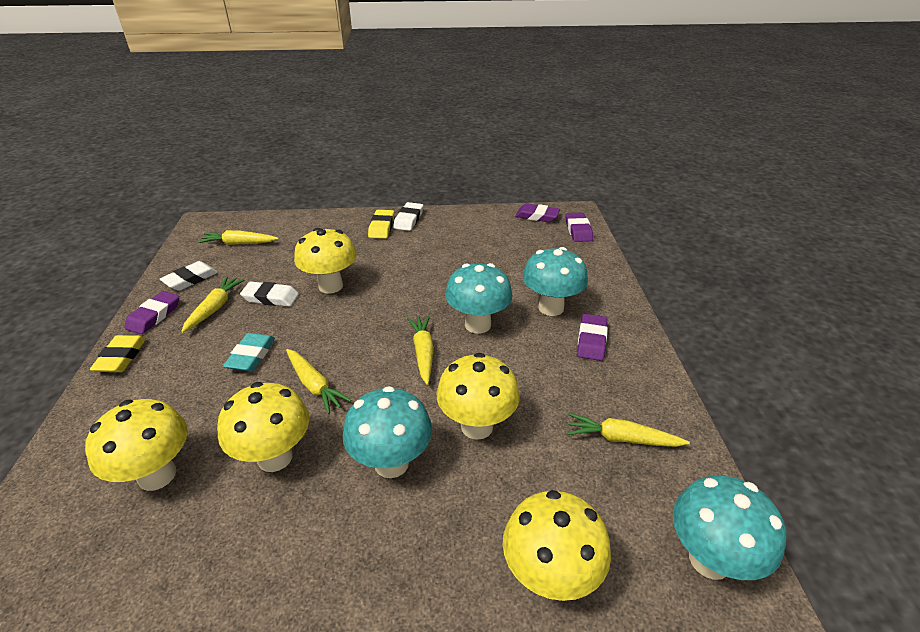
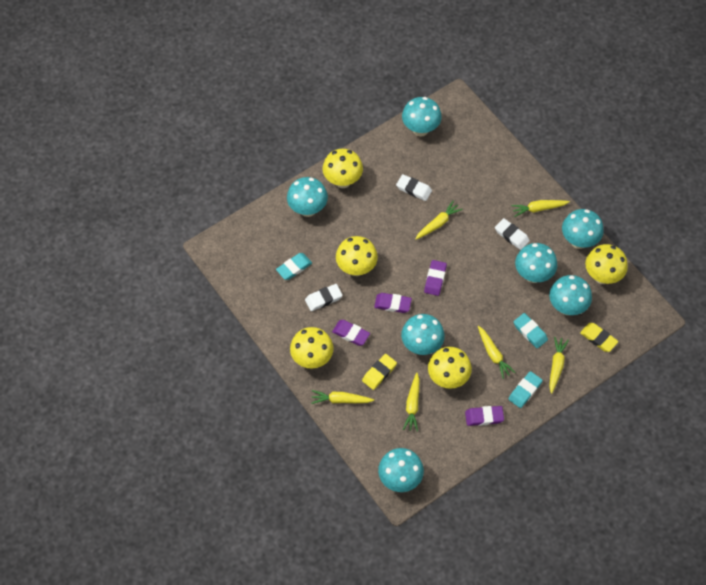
turquoise eraser: 1 -> 3
turquoise mushroom: 4 -> 7
yellow carrot: 5 -> 6

